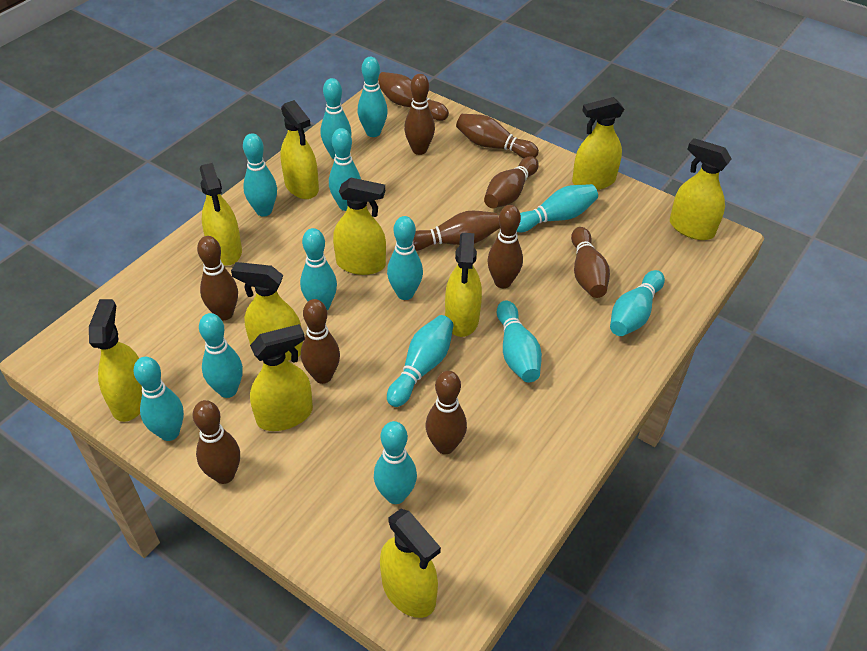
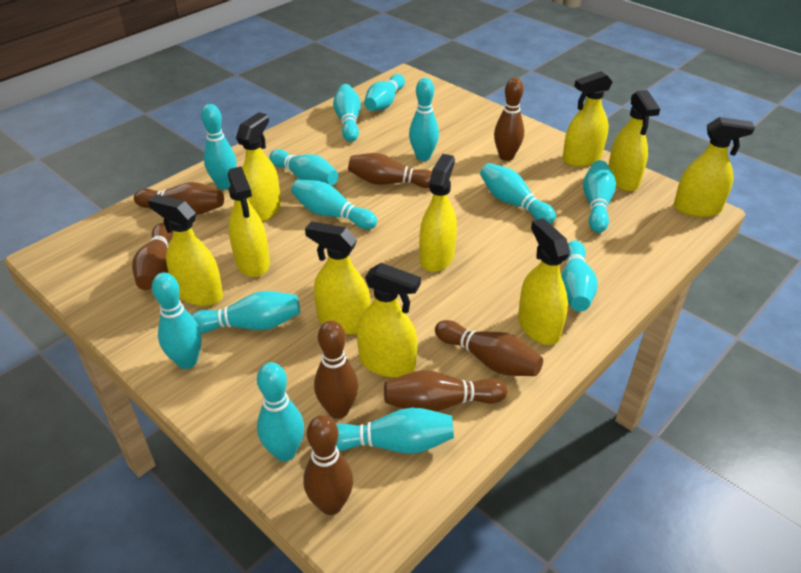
brown bowling pin: 11 -> 8

